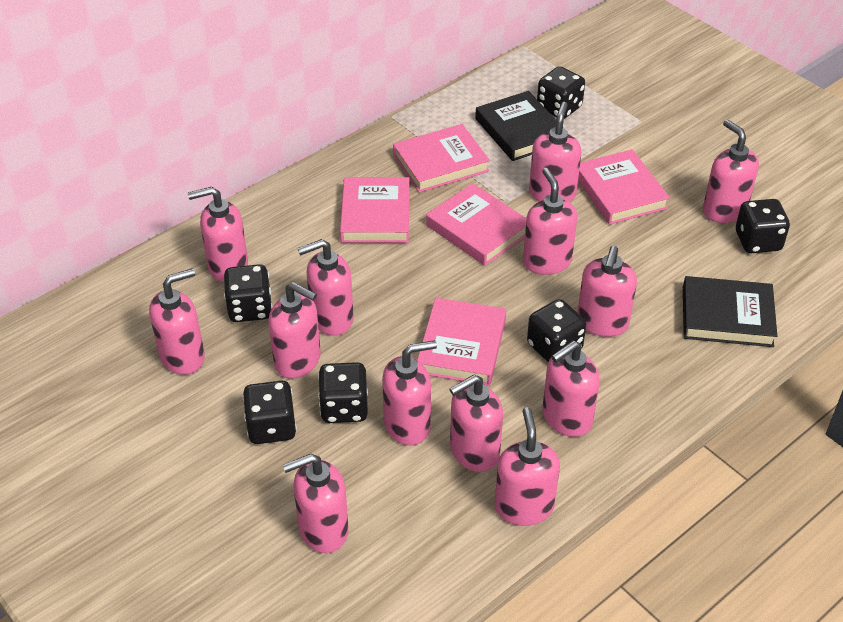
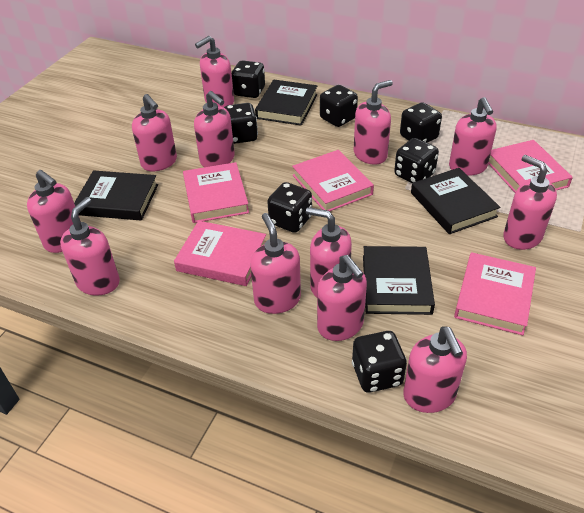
black book: 2 -> 4
black dice: 6 -> 7
pink soap dispenser: 13 -> 12

